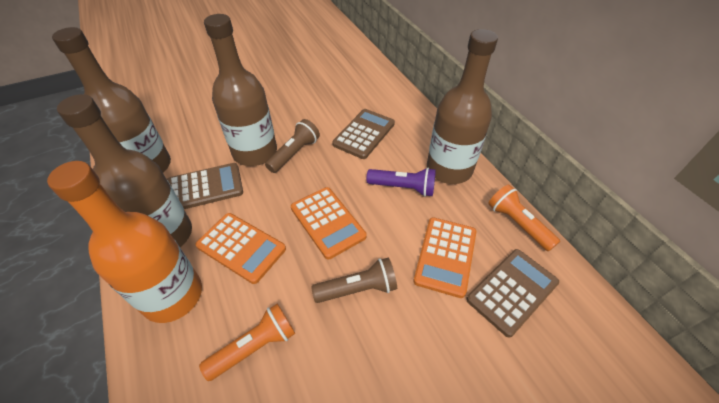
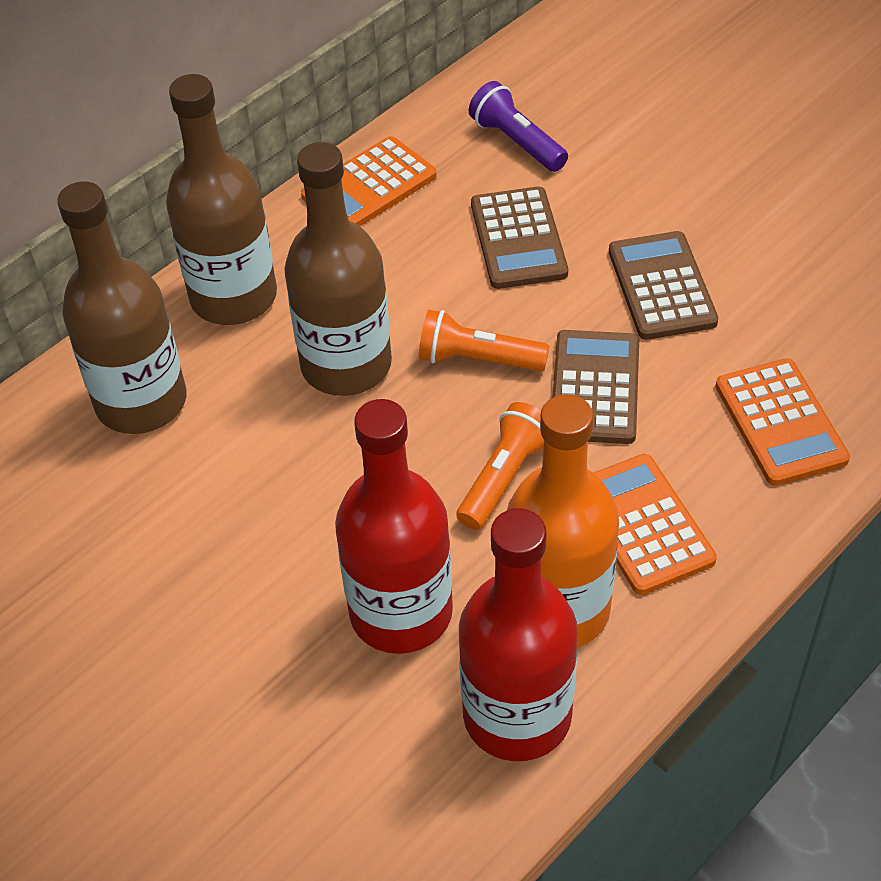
brown bottle: 4 -> 3
brown flashlight: 2 -> 0
red bottle: 0 -> 2

